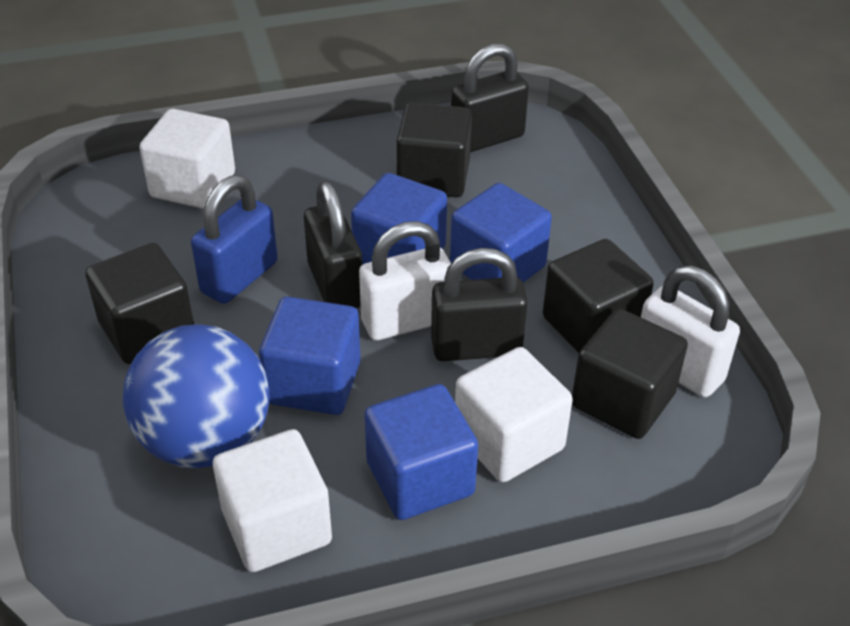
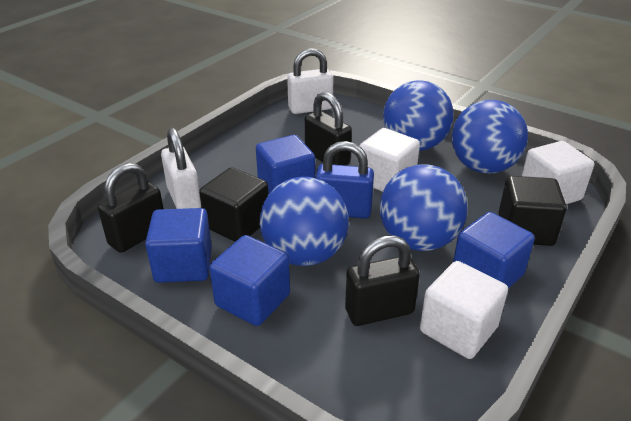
black cube: 4 -> 2
blue ball: 1 -> 4

